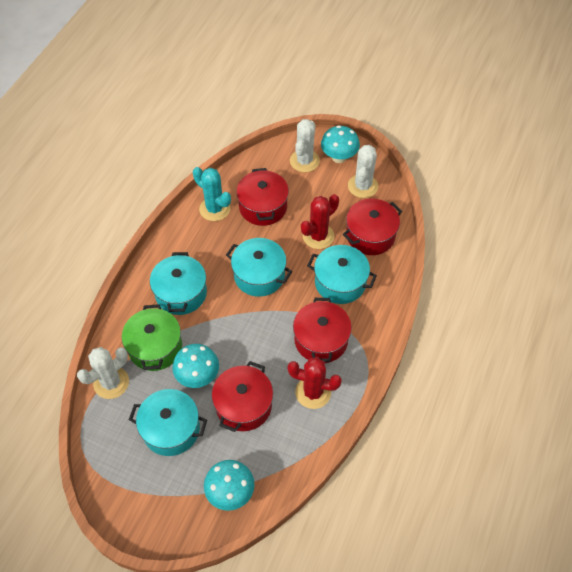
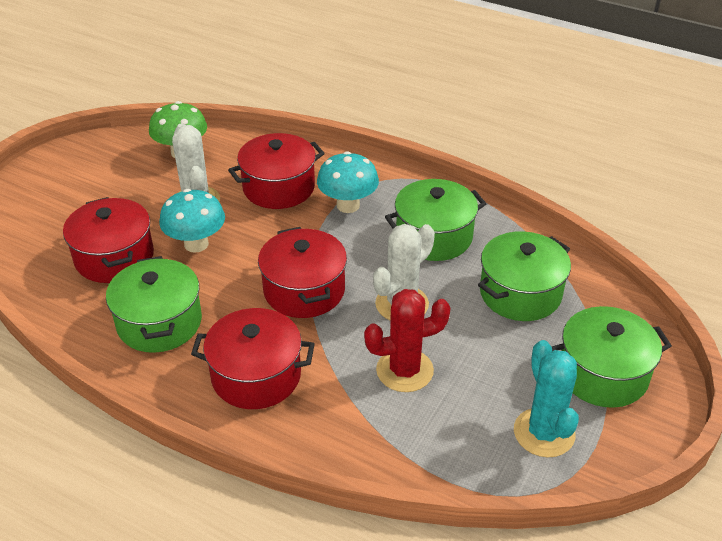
green mushroom: 0 -> 1
green pot: 1 -> 4
red cactus: 2 -> 1
turquoise mushroom: 3 -> 2
turquoise pot: 4 -> 0
white cactus: 3 -> 2

